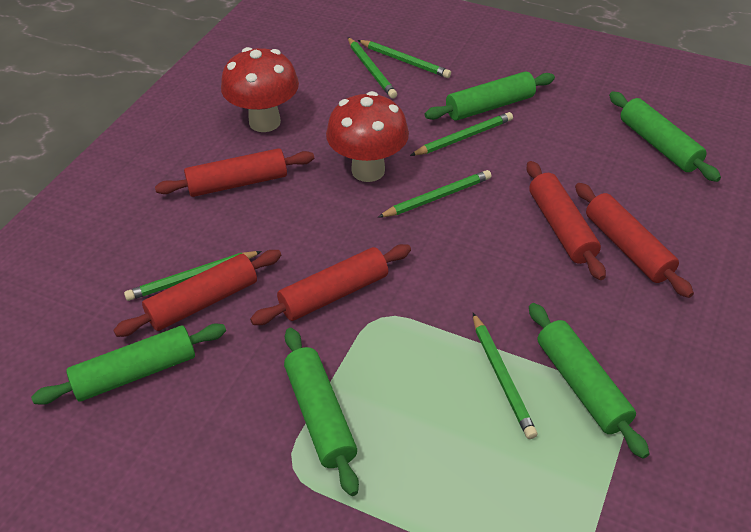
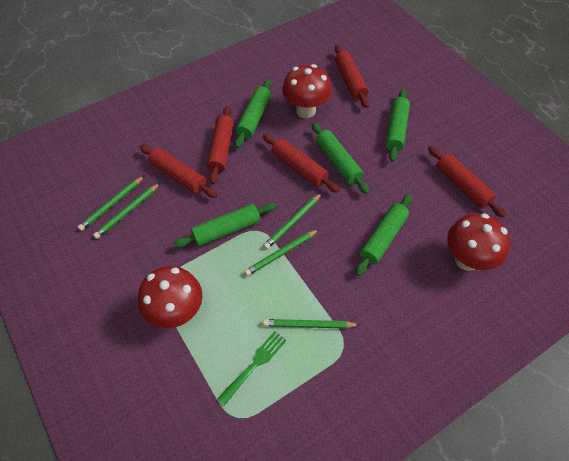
green fork: 0 -> 1
green pencil: 6 -> 5
red mushroom: 2 -> 3

